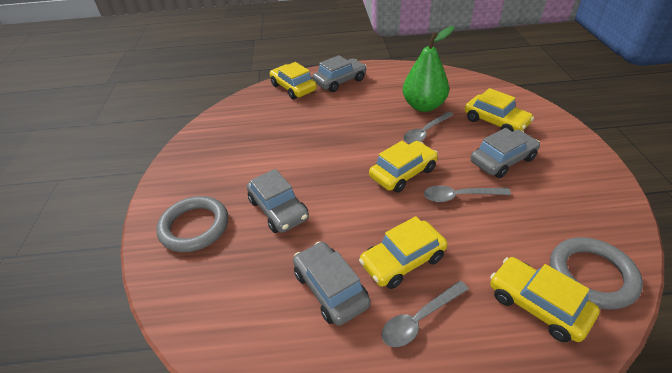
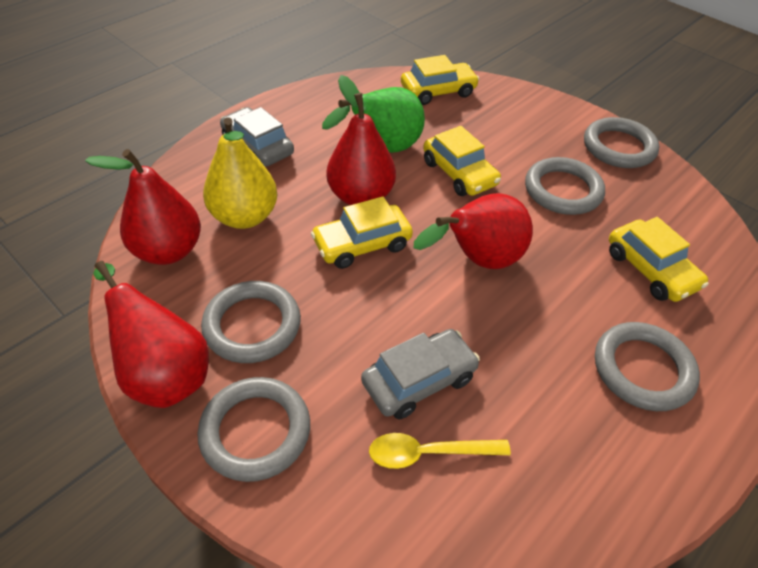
grey car: 4 -> 2
grey ring: 2 -> 5
grey spoon: 3 -> 0
red pear: 0 -> 4
yellow car: 5 -> 4
yellow pear: 0 -> 1
yellow spoon: 0 -> 1

